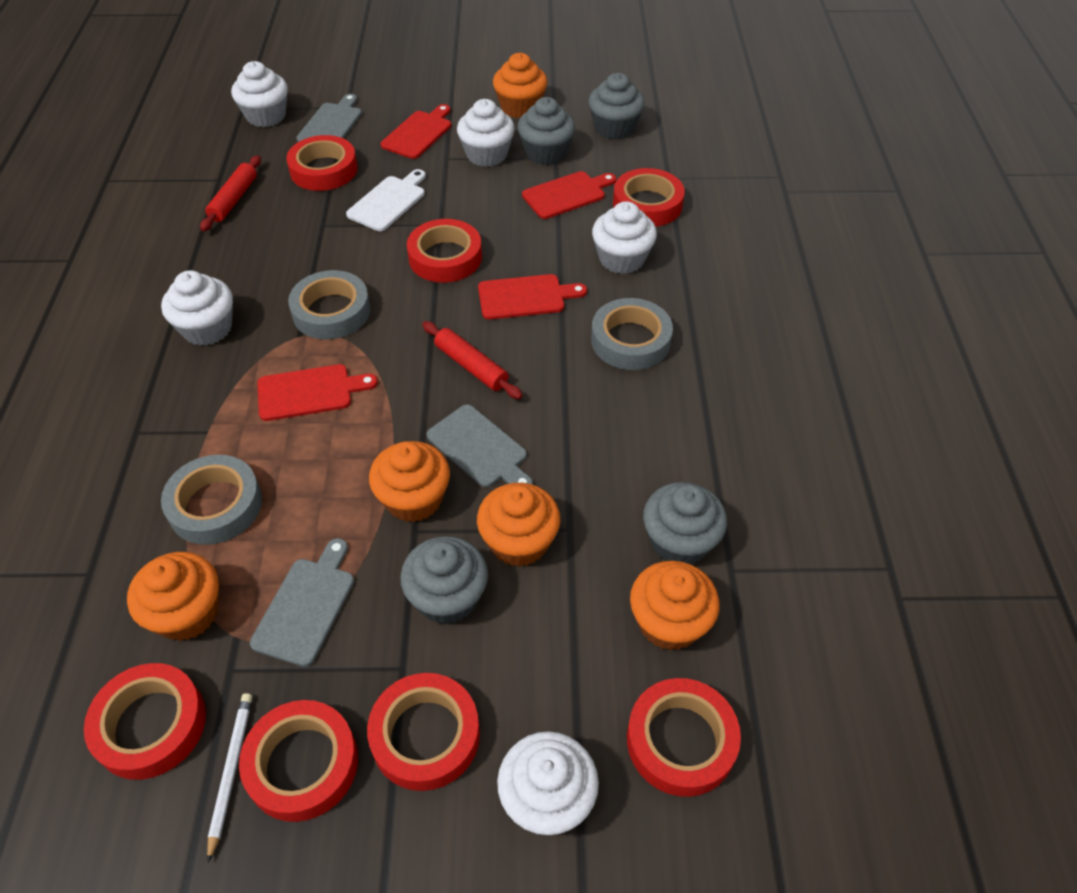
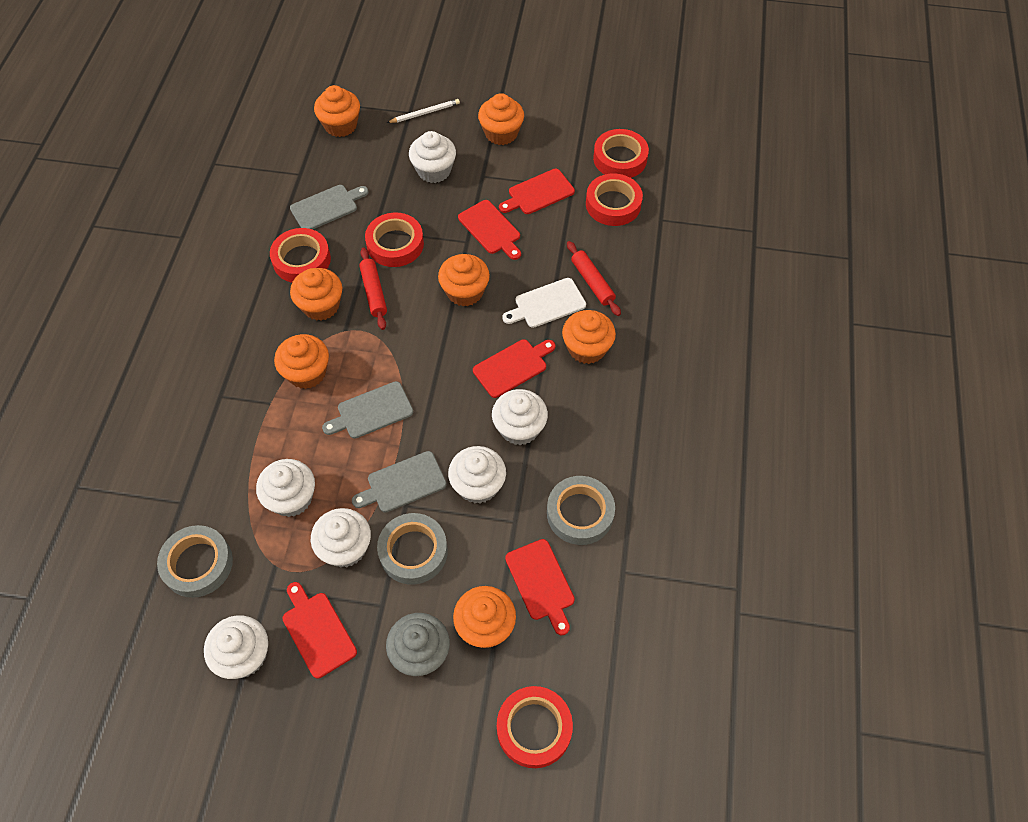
grey cupcake: 4 -> 1
orange cupcake: 5 -> 7
red cutting board: 4 -> 5
red tape: 7 -> 5
white cupcake: 5 -> 6

